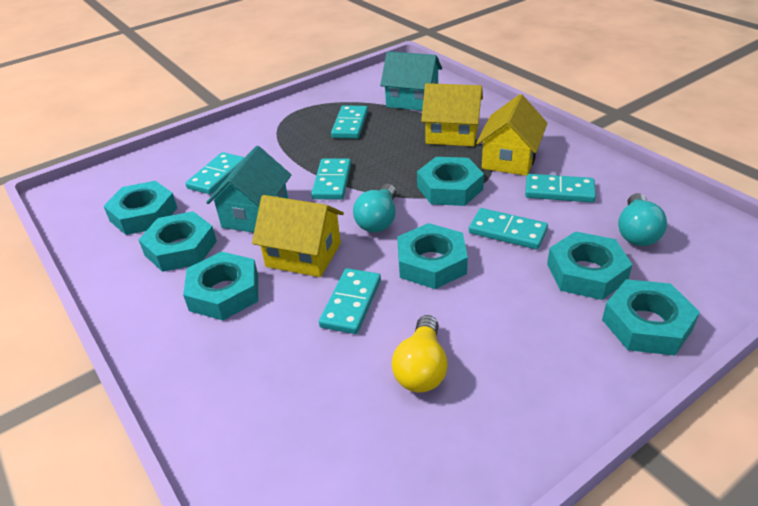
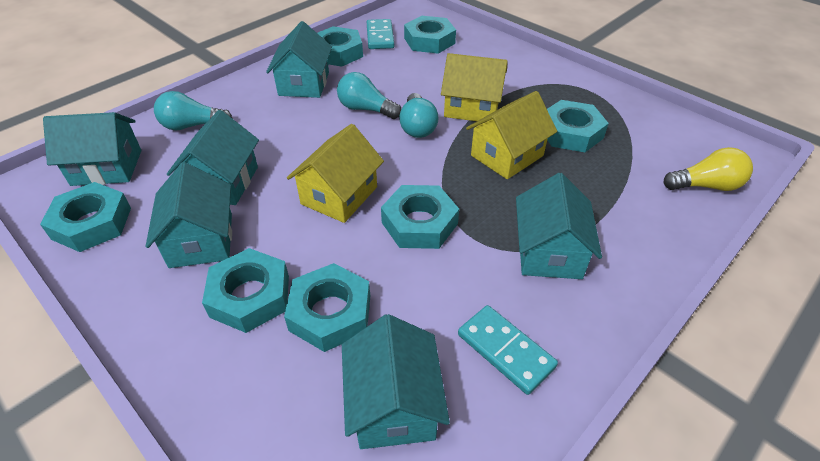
turquoise domino: 6 -> 2
turquoise house: 2 -> 6
turquoise light bulb: 2 -> 3

